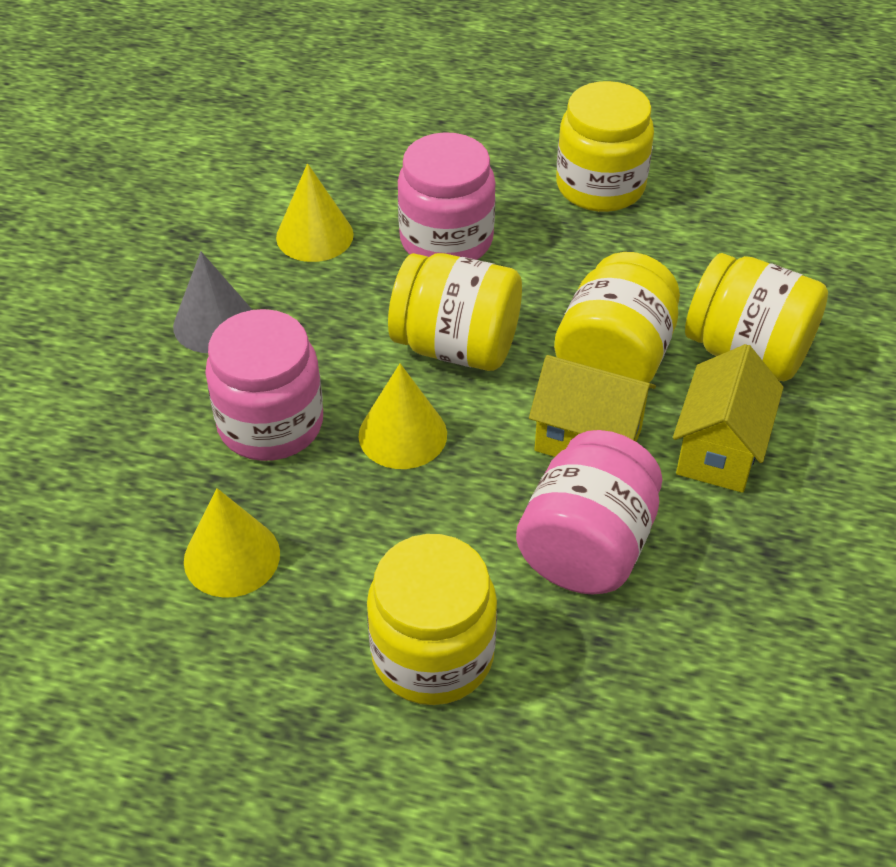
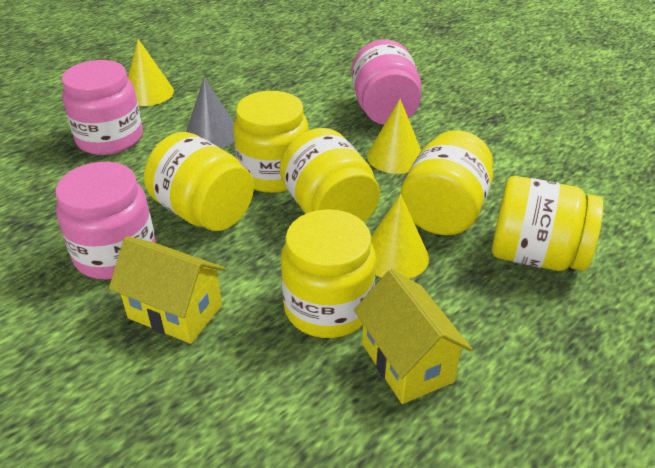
yellow jar: 5 -> 6

